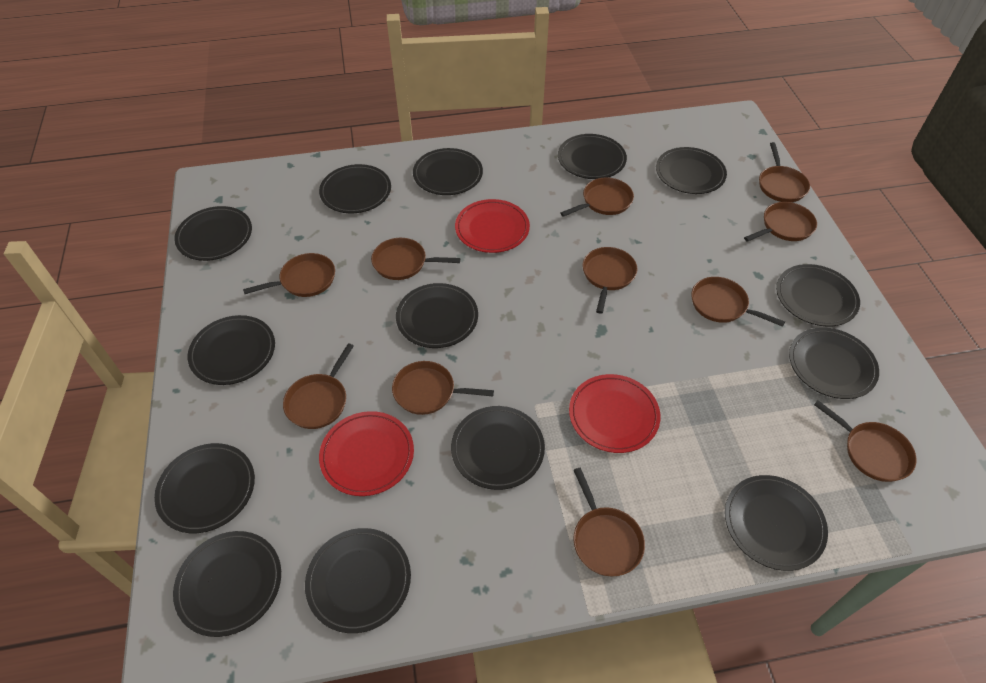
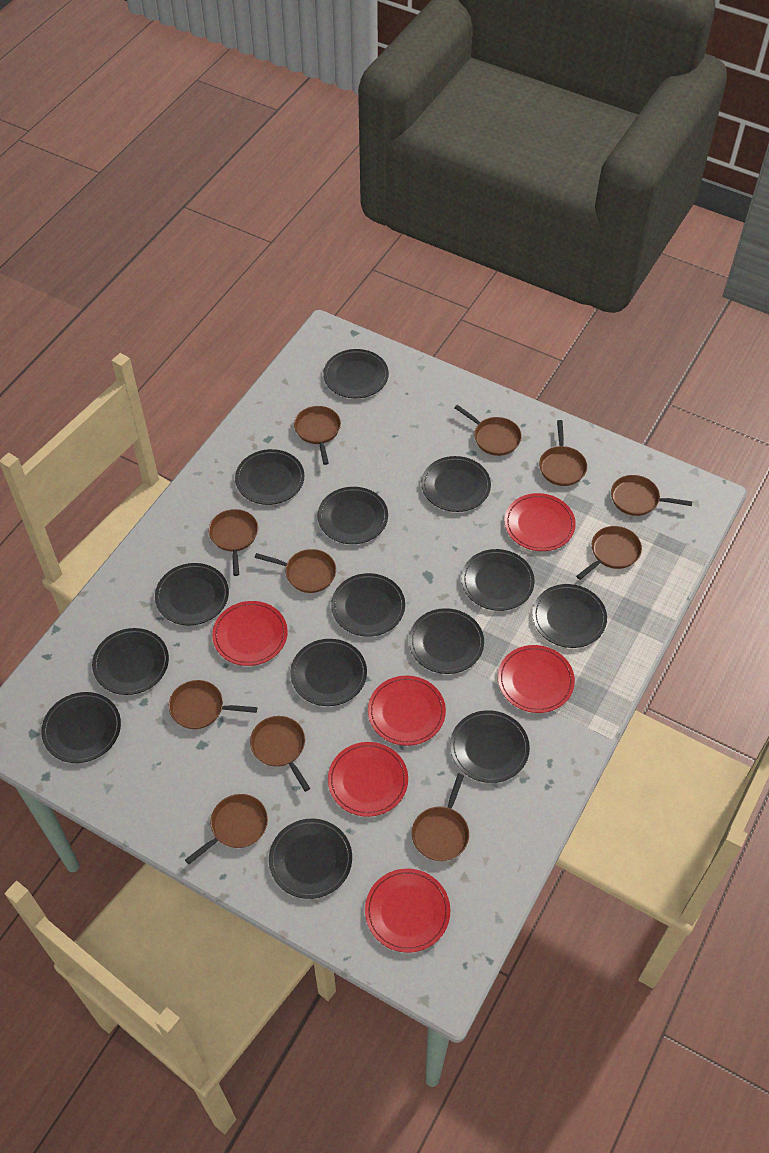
red plate: 3 -> 6

